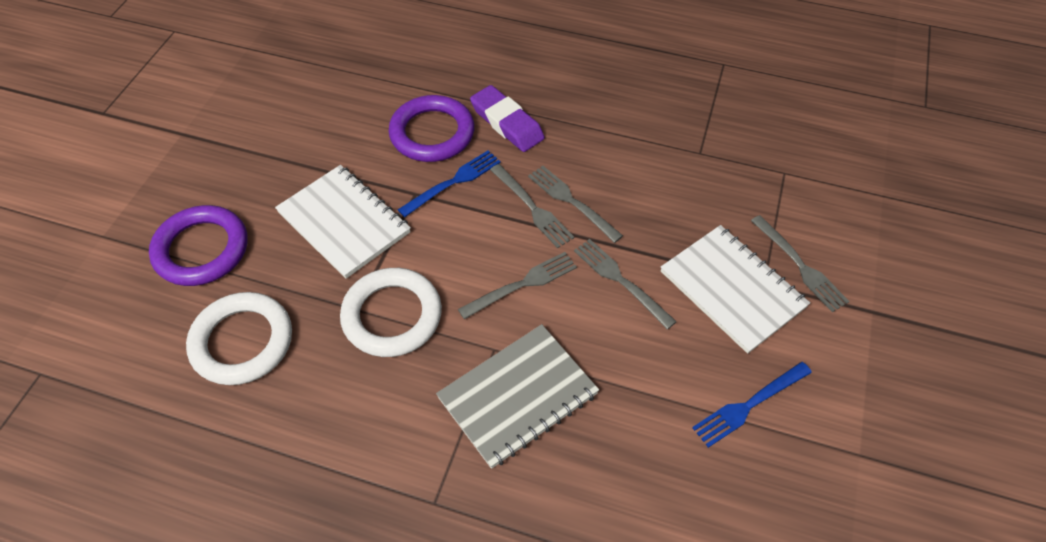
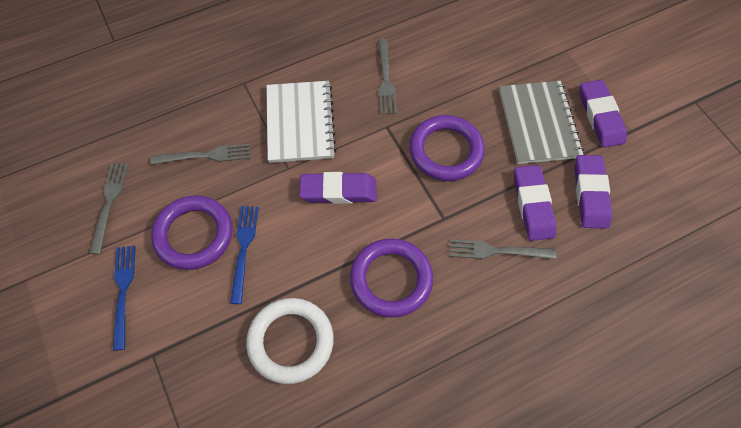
grey fork: 5 -> 4
purple eraser: 1 -> 4
purple ring: 2 -> 3
white notebook: 2 -> 1
white ring: 2 -> 1

